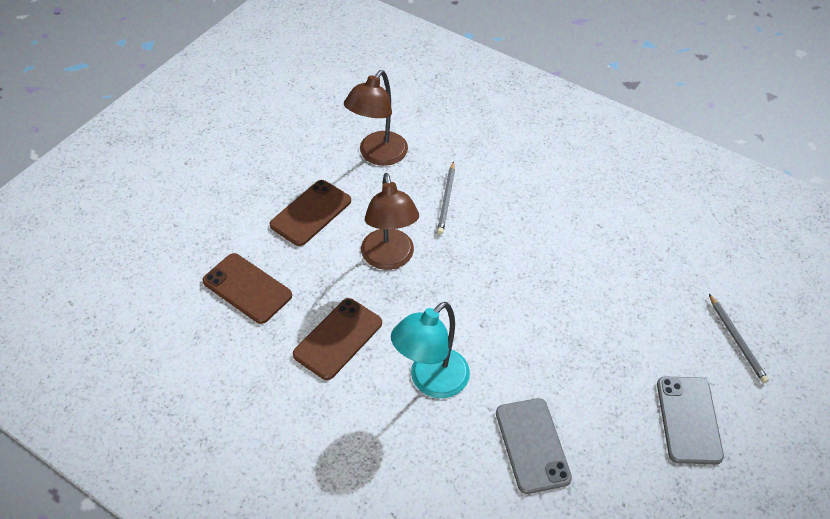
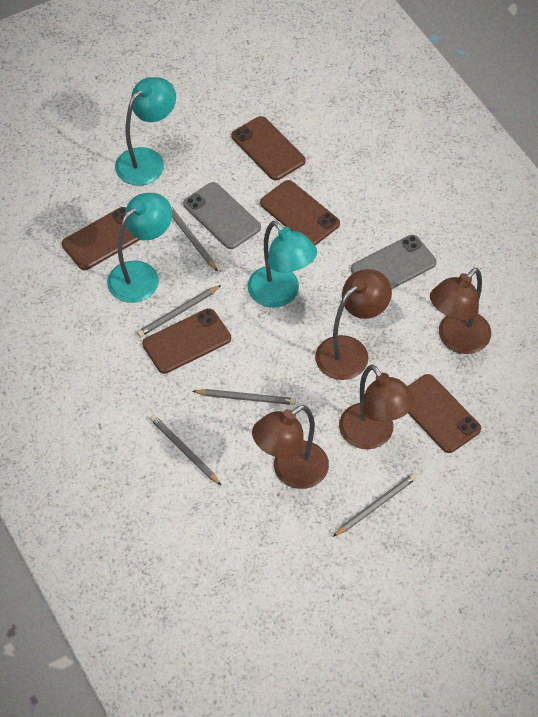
brown lamp: 2 -> 4
brown phone: 3 -> 5
grey pencil: 2 -> 5
turquoise lamp: 1 -> 3

